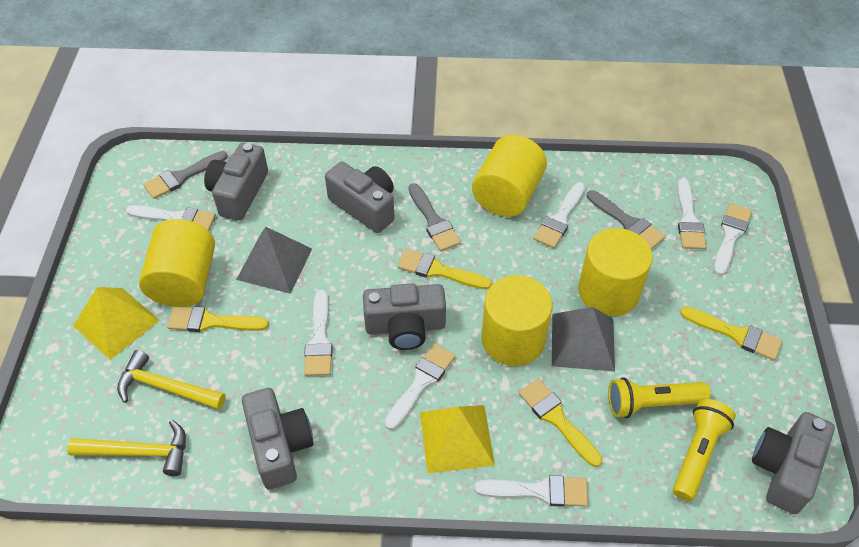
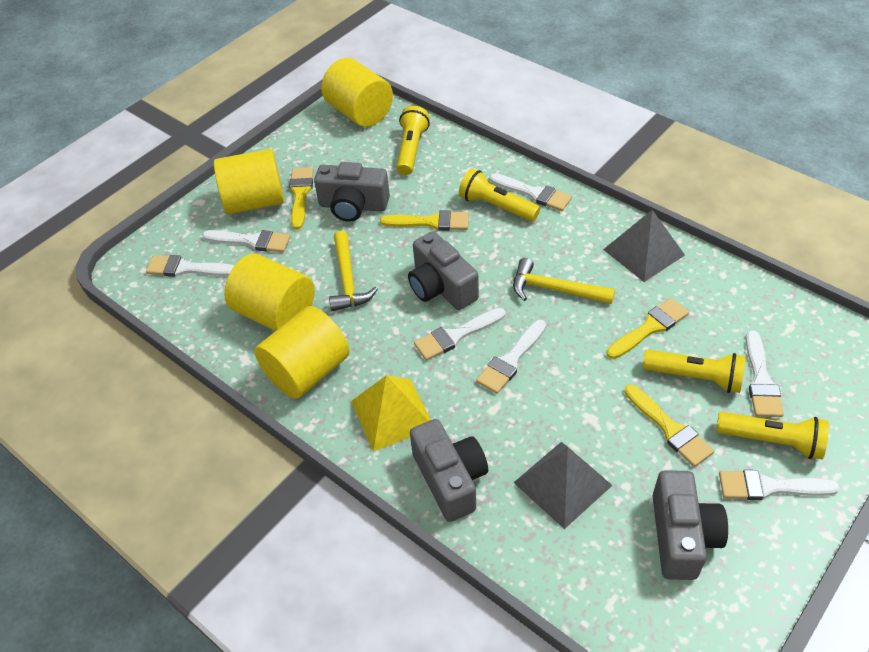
grey brush: 3 -> 0
grey camera: 5 -> 4
yellow flashlight: 2 -> 4
yellow pyramid: 2 -> 1

